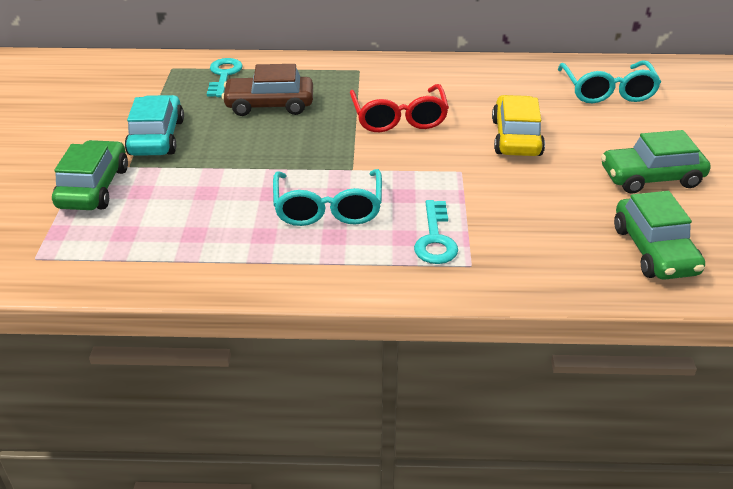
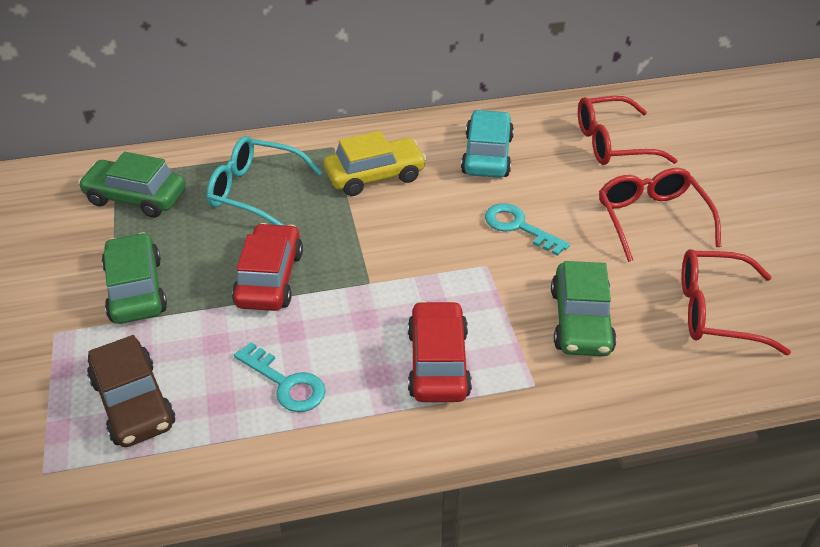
red car: 0 -> 2
red glasses: 1 -> 3
turquoise glasses: 2 -> 1

